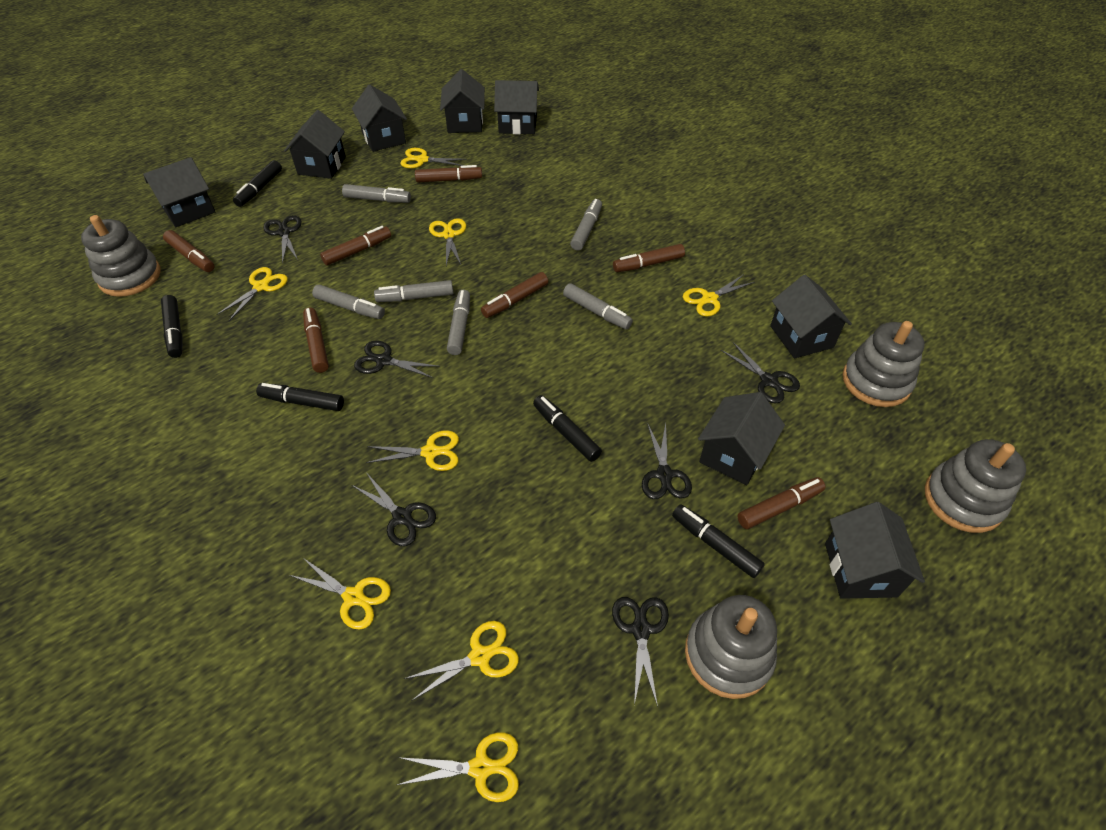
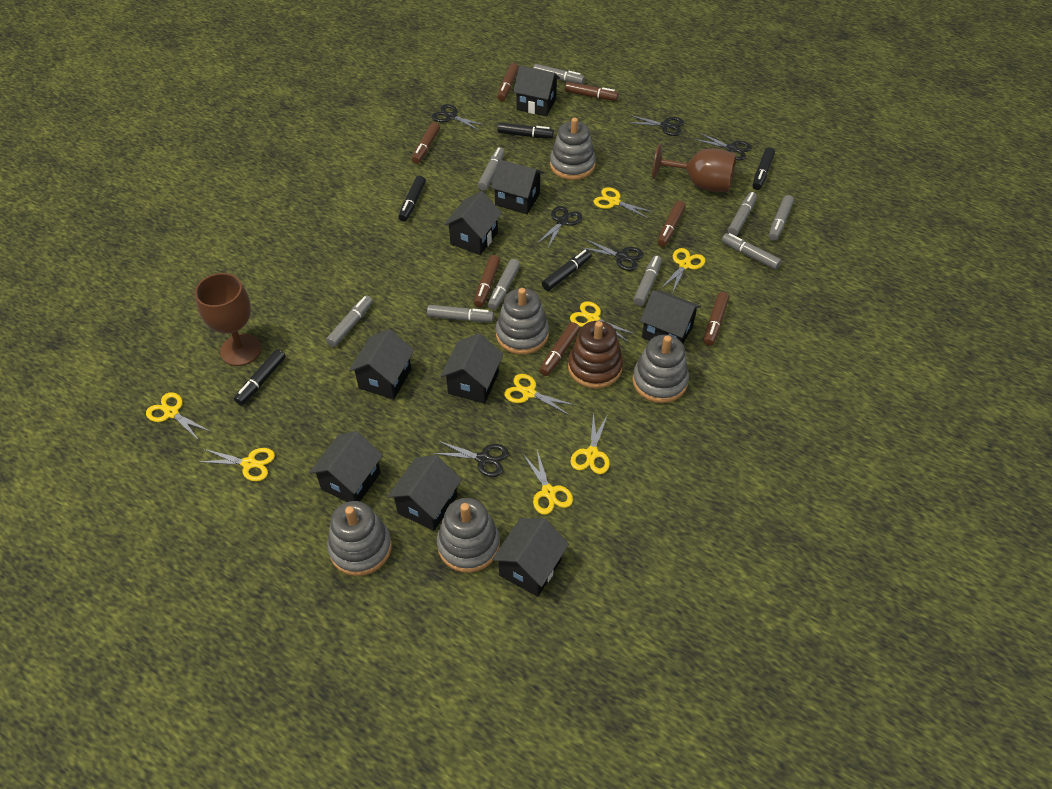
black house: 8 -> 9
brown goblet: 0 -> 2
brown stacking toy: 0 -> 1
grey marker: 6 -> 9
grey stacking toy: 4 -> 5

